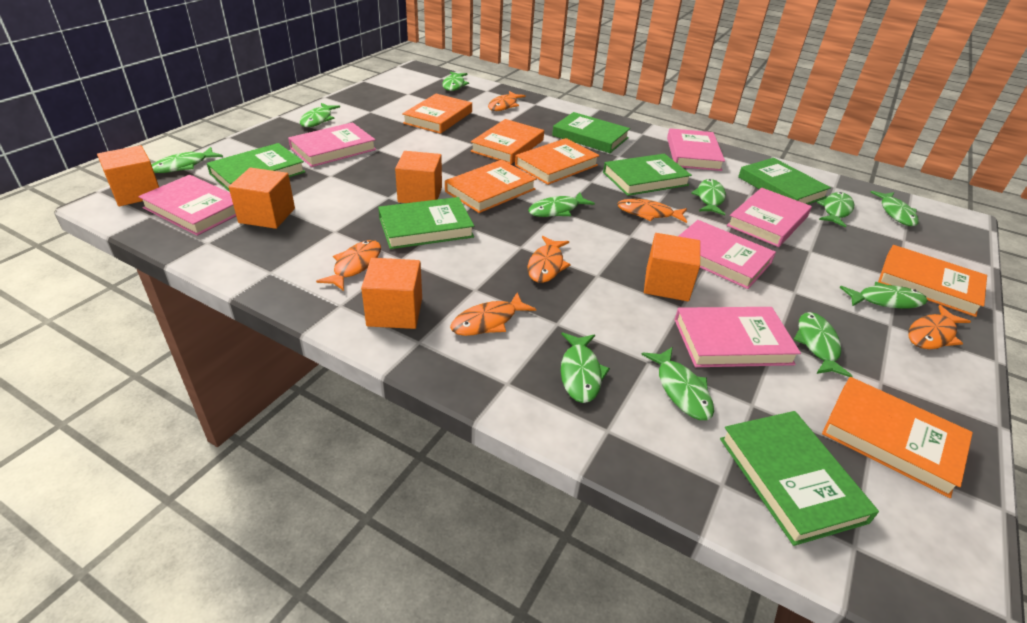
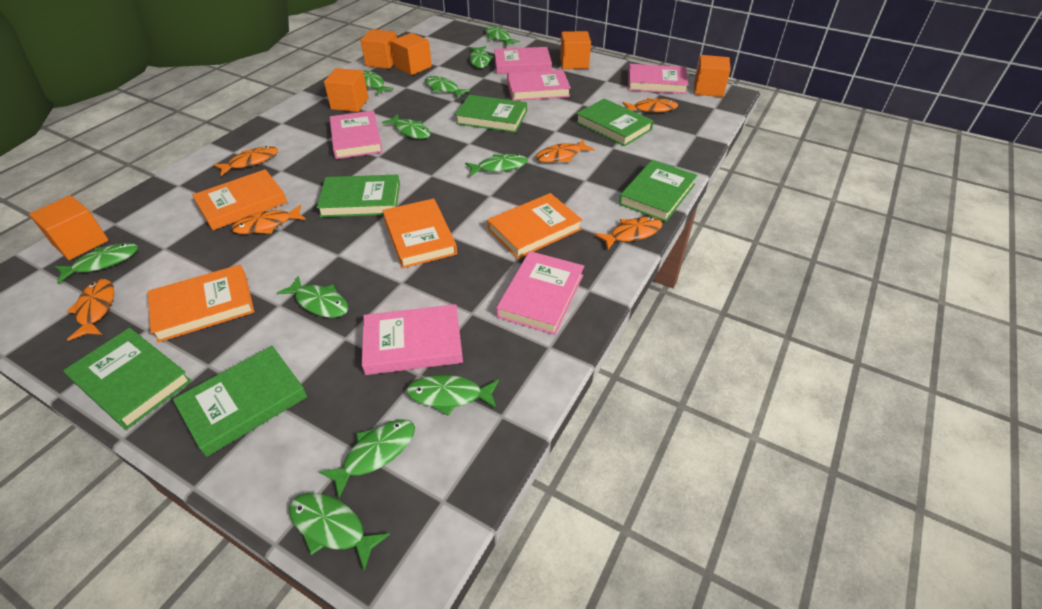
orange book: 6 -> 4
orange cube: 5 -> 6

